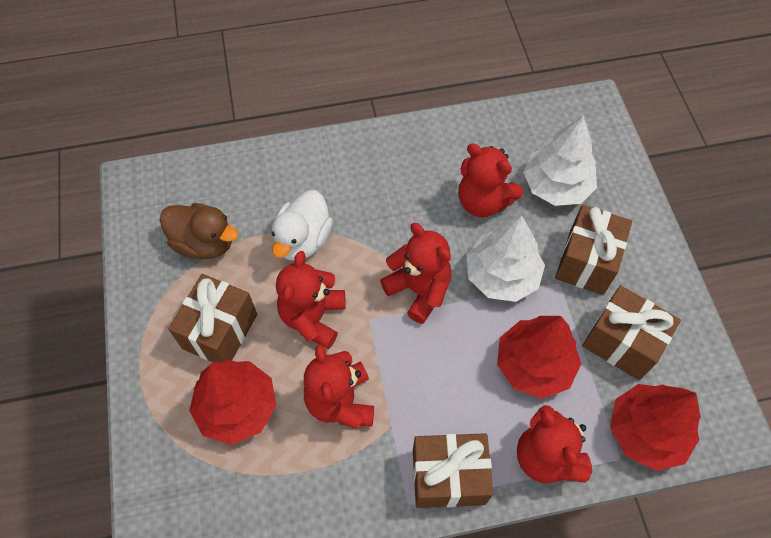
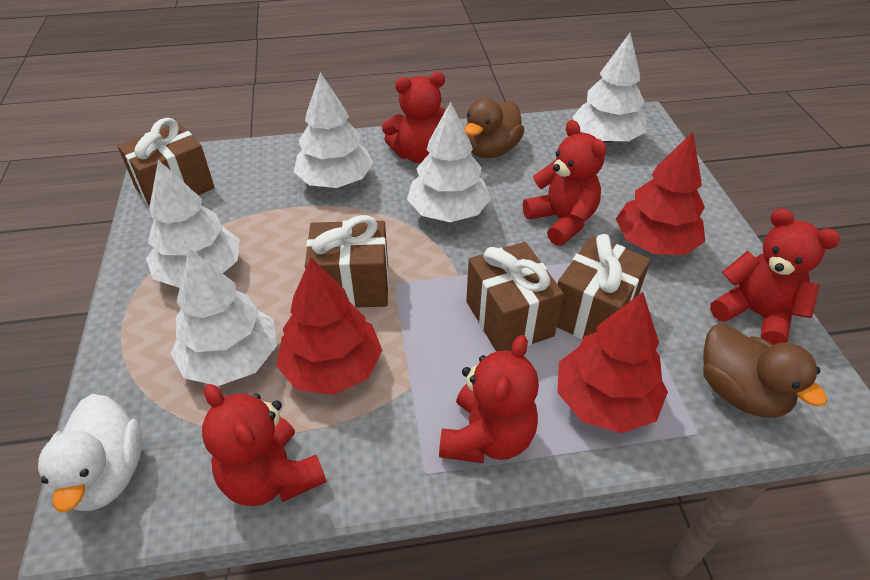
brown duck: 1 -> 2
white tree: 2 -> 5

